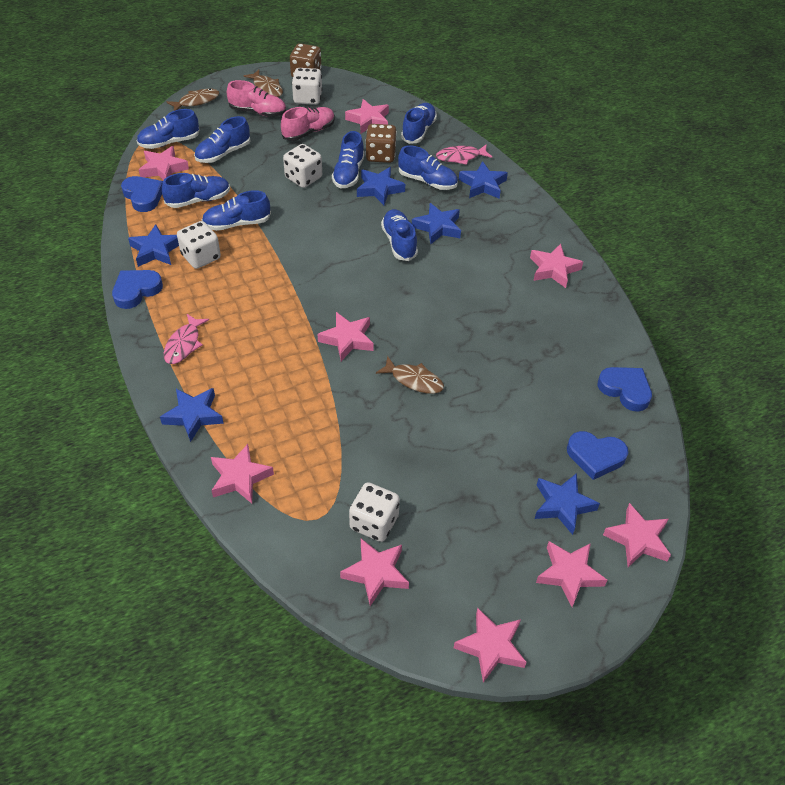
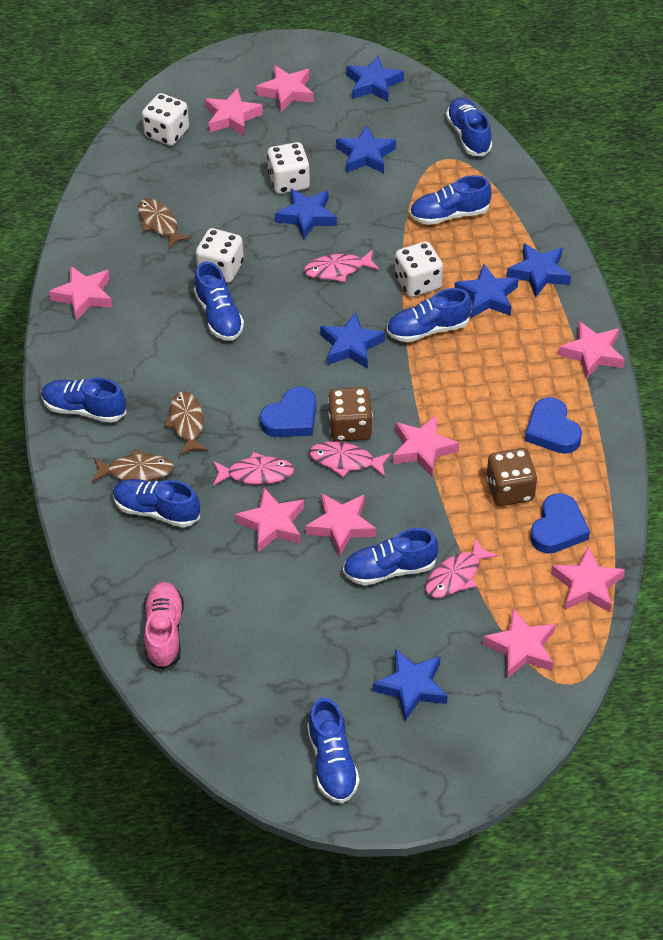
blue heart: 4 -> 3
blue star: 6 -> 7
pink fish: 2 -> 4
pink shoe: 2 -> 1

